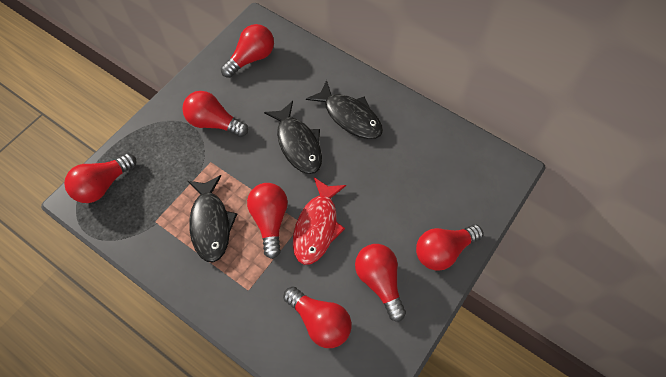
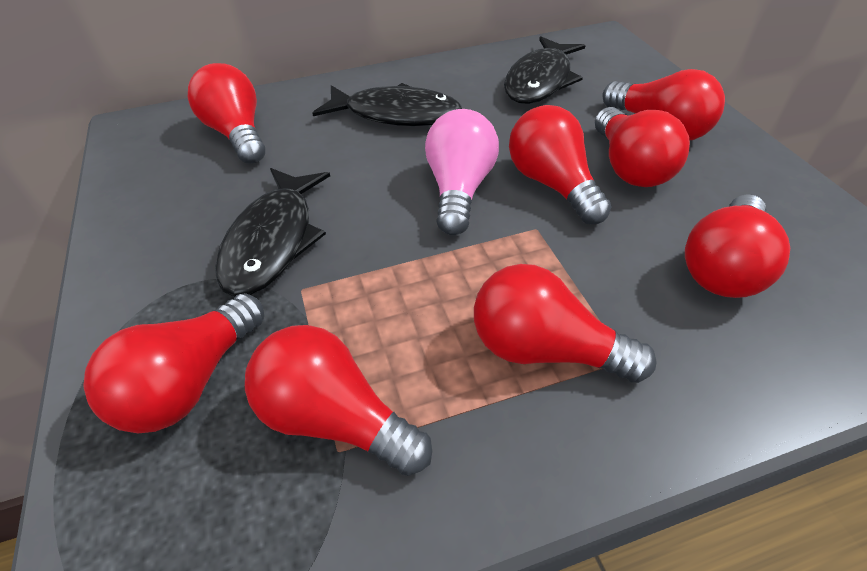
pink light bulb: 0 -> 1
red fish: 1 -> 0
red light bulb: 7 -> 8

